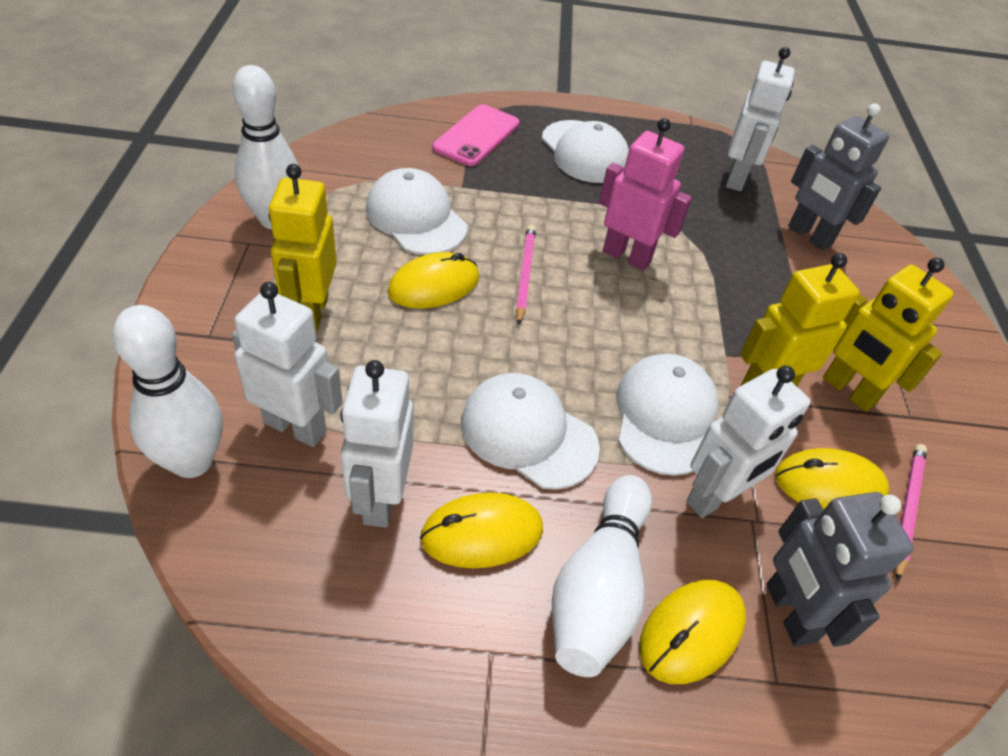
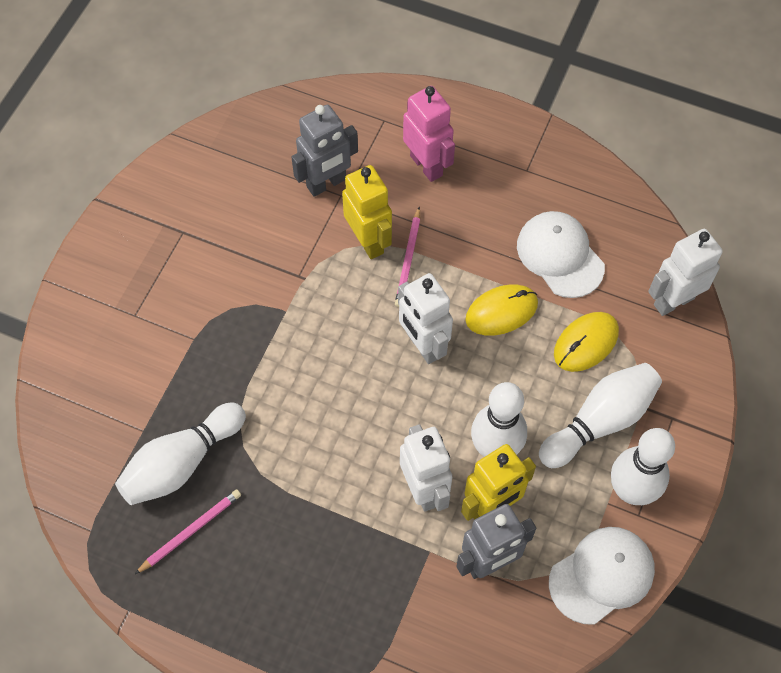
pink phone: 1 -> 0
white bowling pin: 3 -> 4
white cap: 4 -> 2
white robot: 4 -> 3
yellow mouse: 4 -> 2
yellow robot: 3 -> 2

